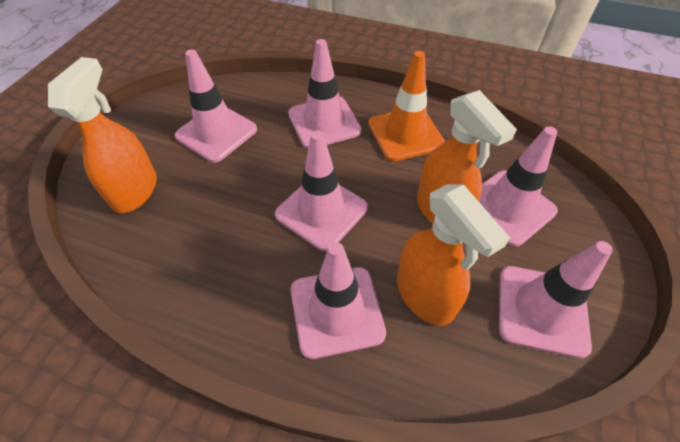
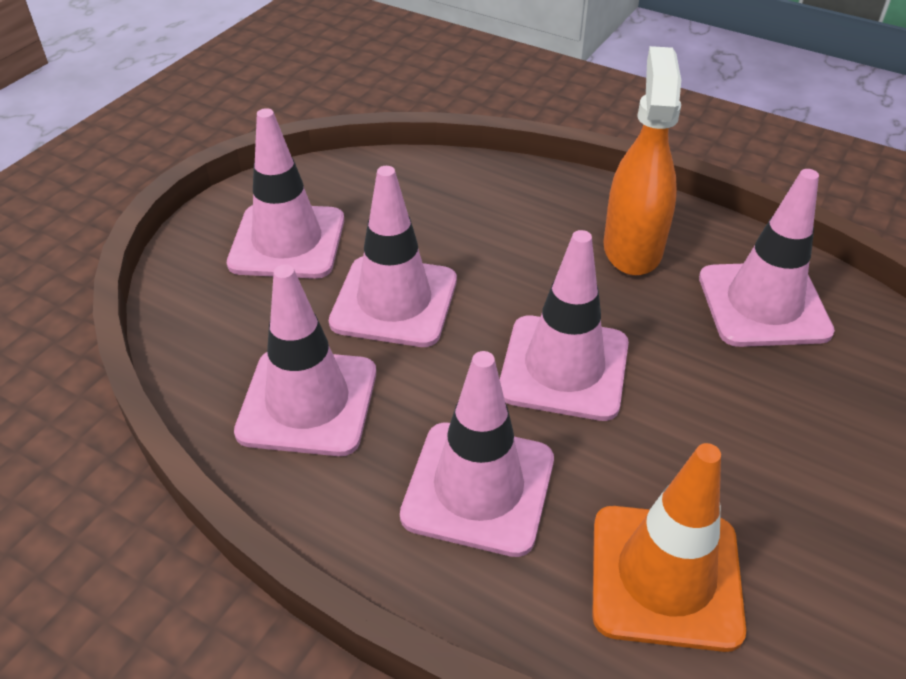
orange spray bottle: 3 -> 1

